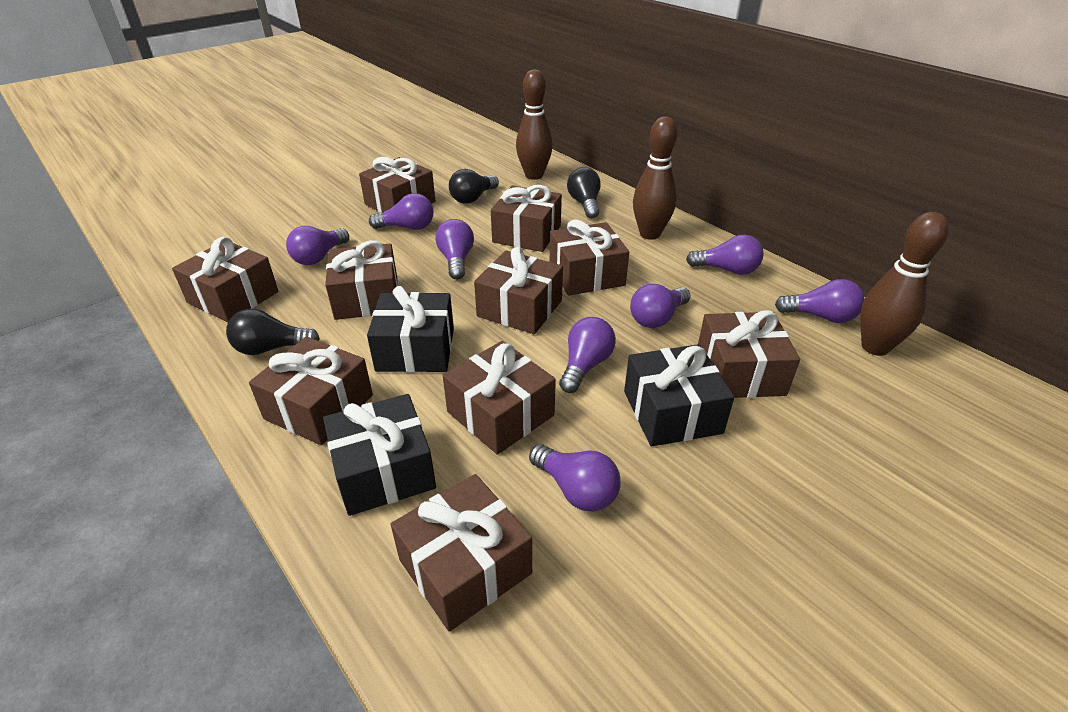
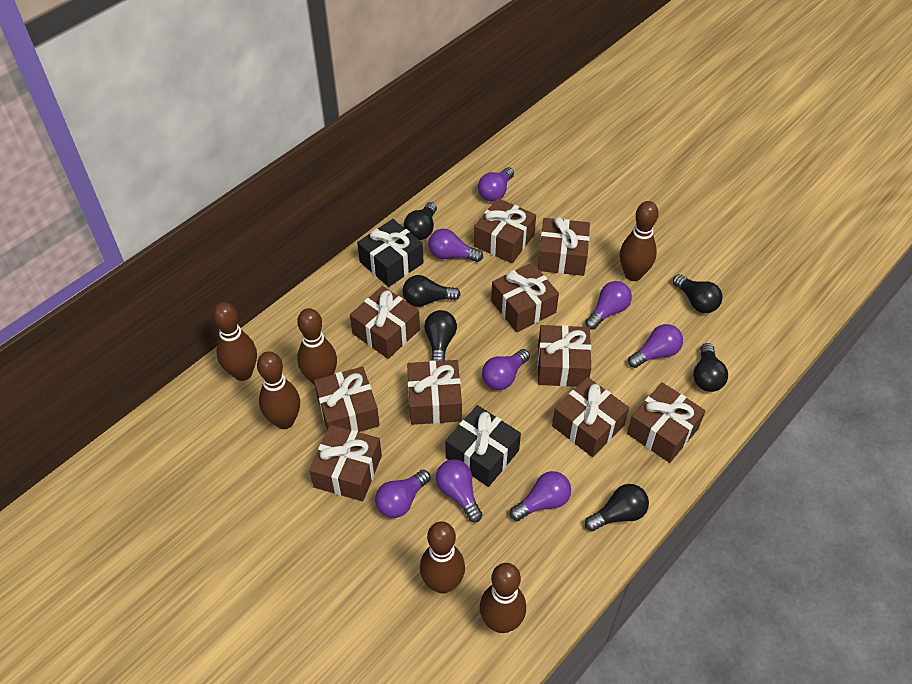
black gift: 3 -> 2
black light bulb: 3 -> 6
brown bowling pin: 3 -> 6

